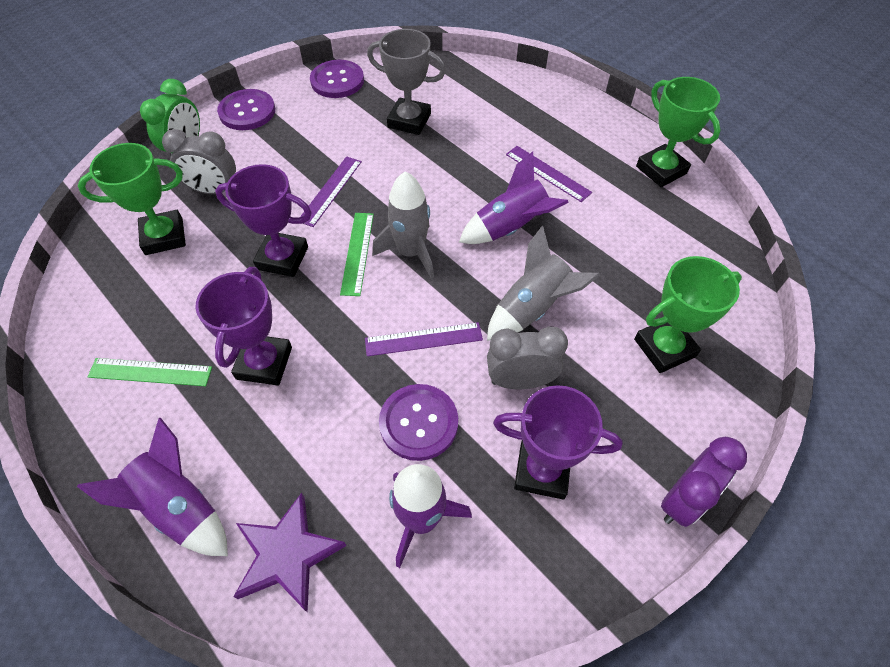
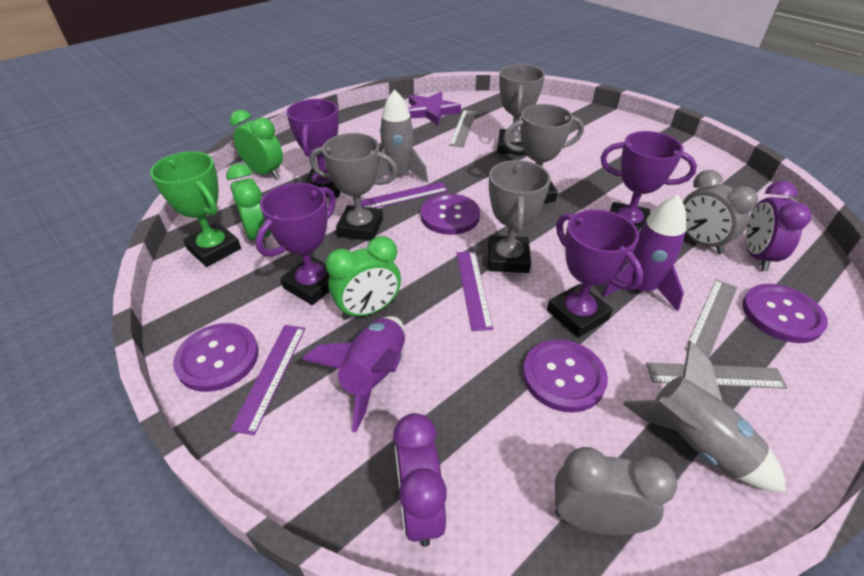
green clock: 1 -> 3
green ruler: 2 -> 0
green trophy: 3 -> 1
grey ruler: 0 -> 3
grey trophy: 1 -> 4
purple button: 3 -> 4
purple clock: 1 -> 2
purple rocket: 3 -> 2
purple trophy: 3 -> 4

